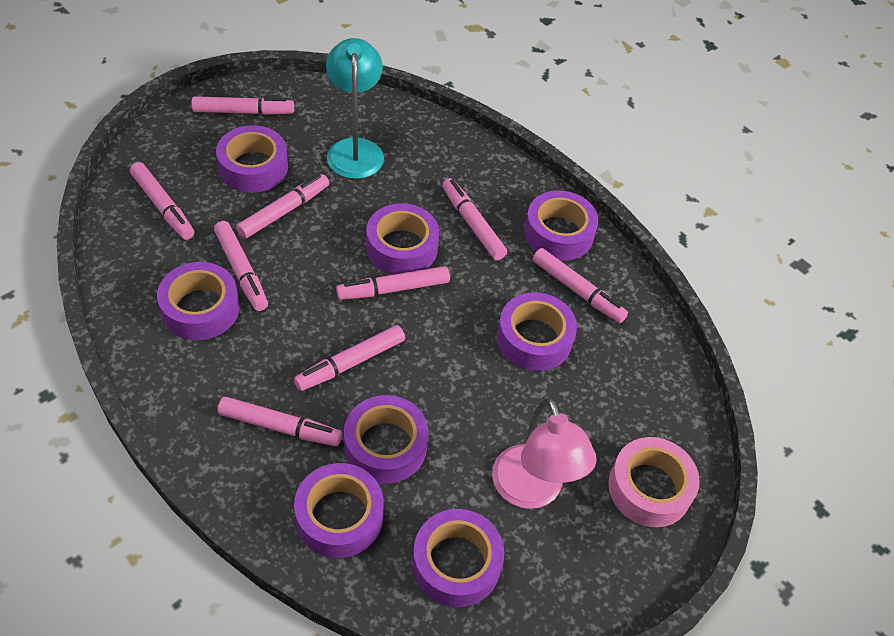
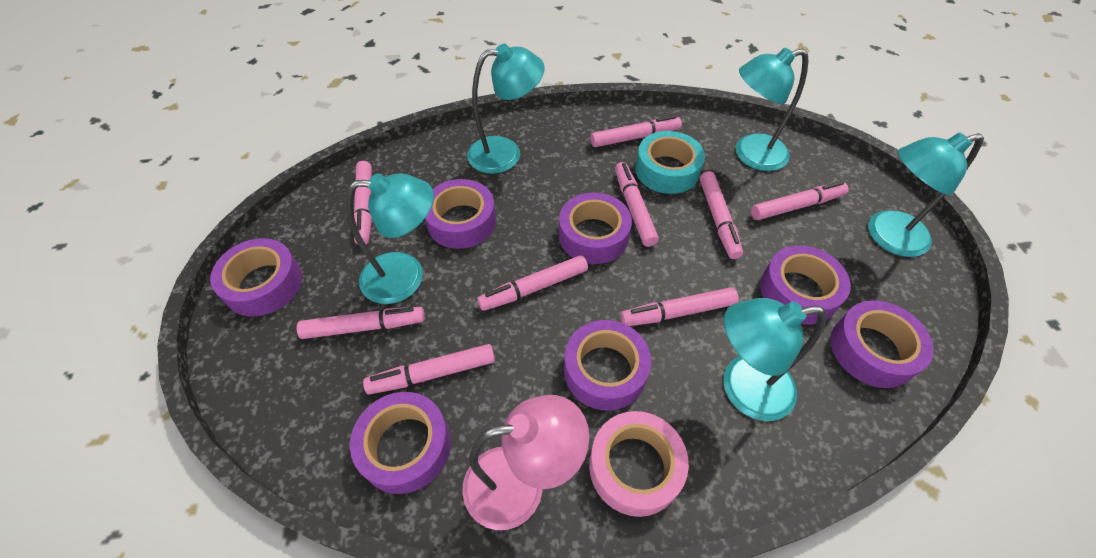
purple tape: 8 -> 7
turquoise lamp: 1 -> 5
turquoise tape: 0 -> 1

